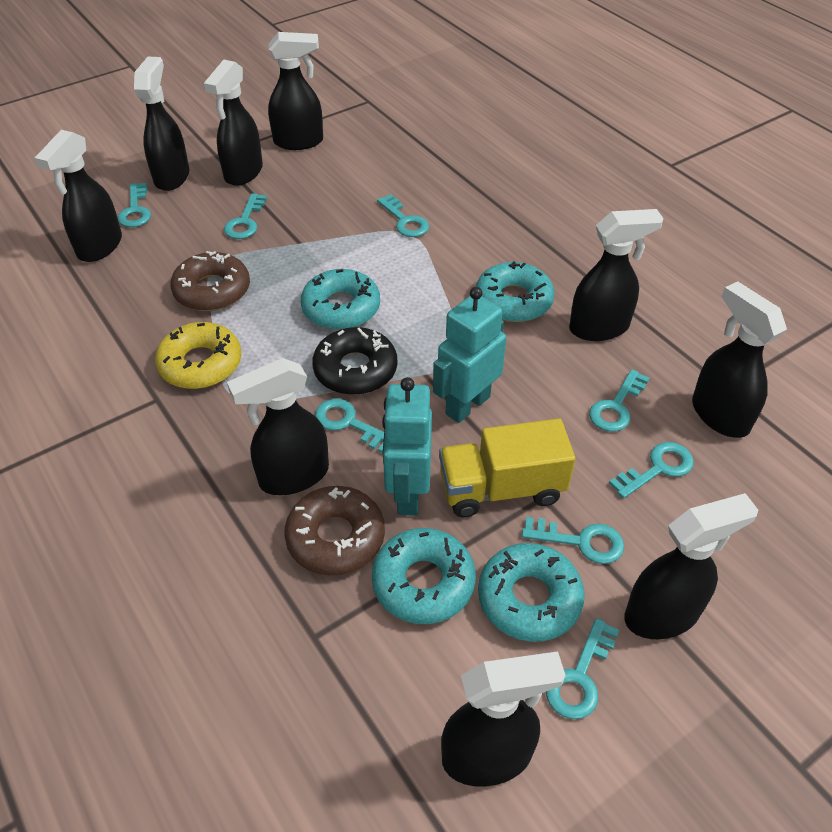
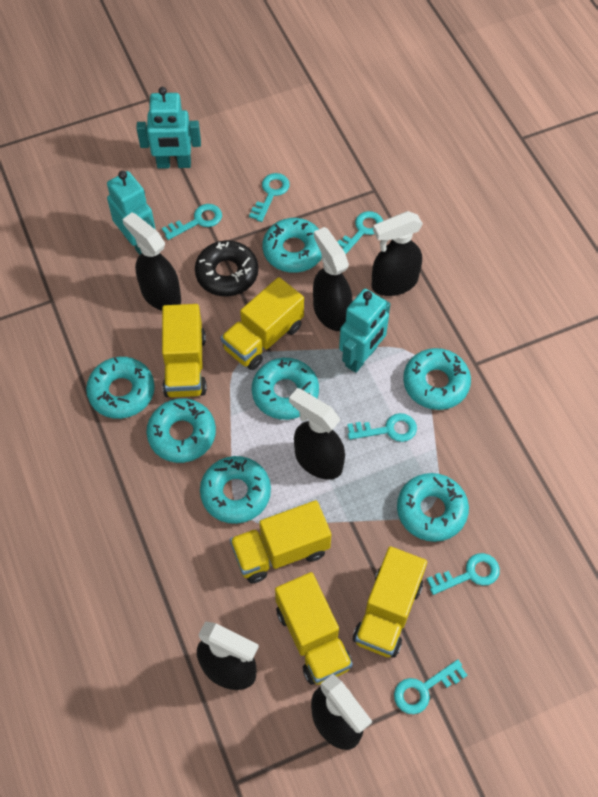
black spray bottle: 9 -> 6
brown donut: 2 -> 0
turquoise donut: 4 -> 7
turquoise key: 8 -> 6
turquoise robot: 2 -> 3
yellow donut: 1 -> 0
yellow truck: 1 -> 5

